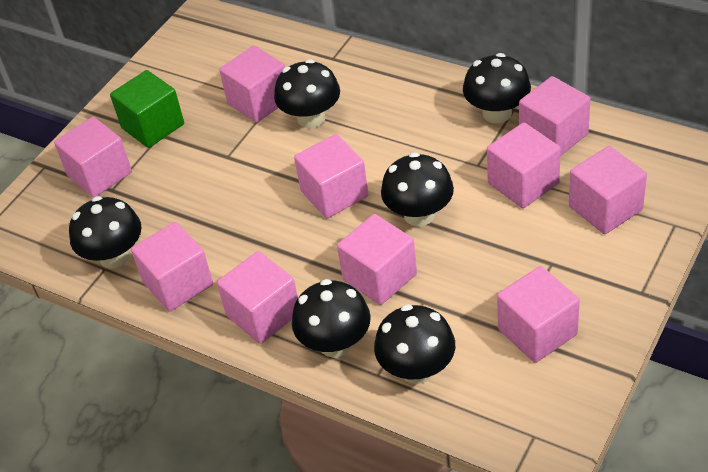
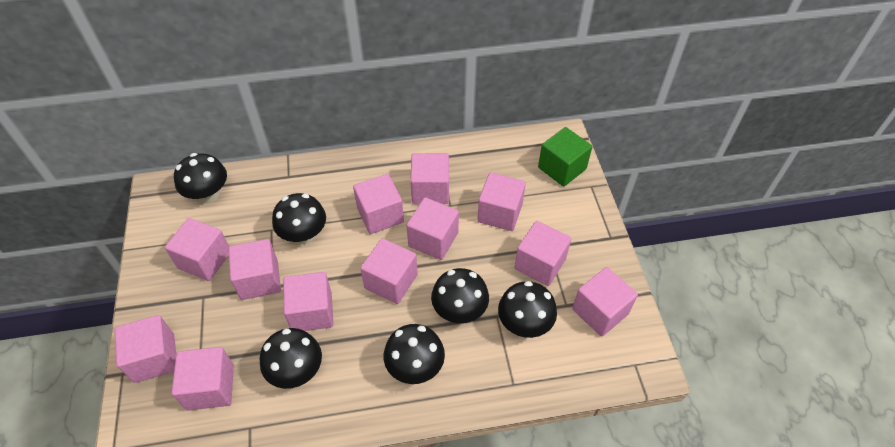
pink cube: 10 -> 12

